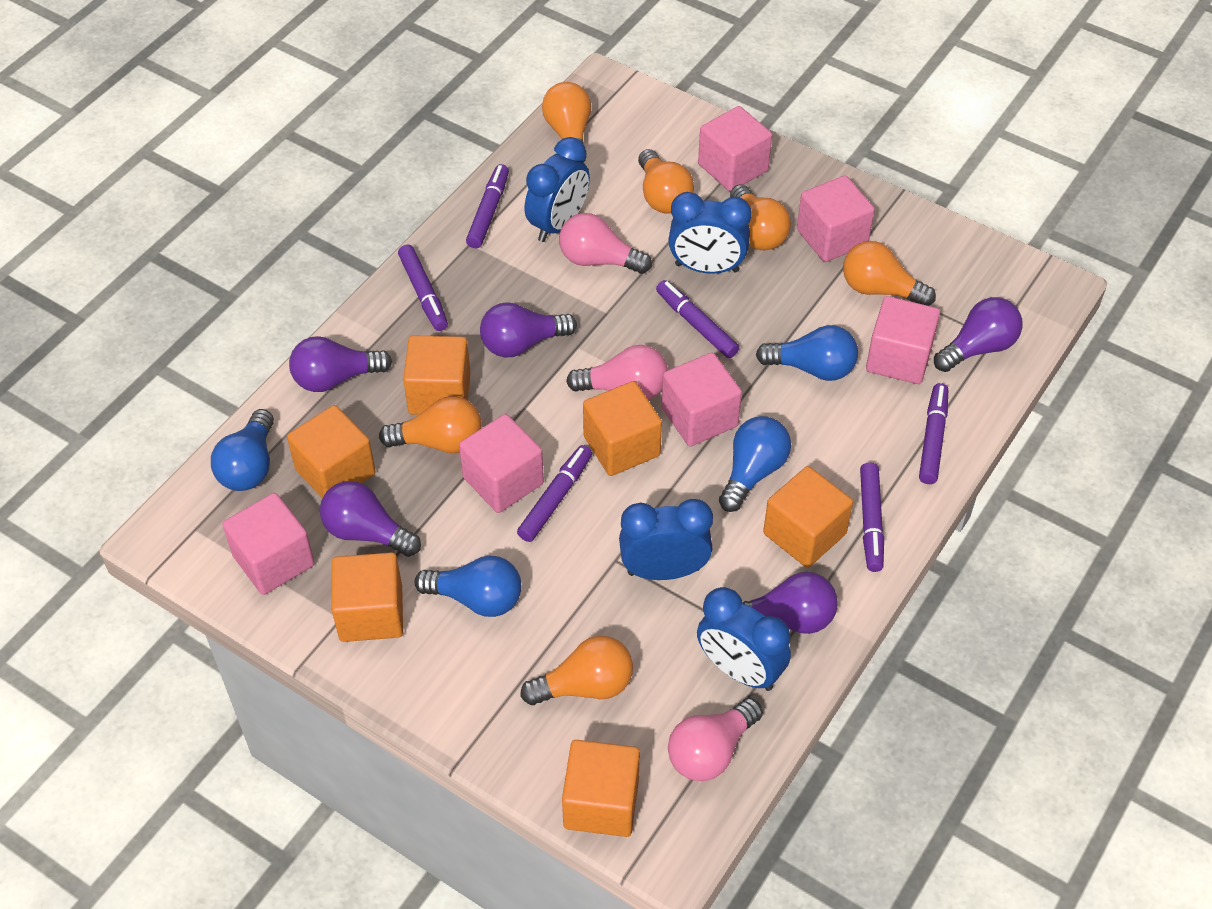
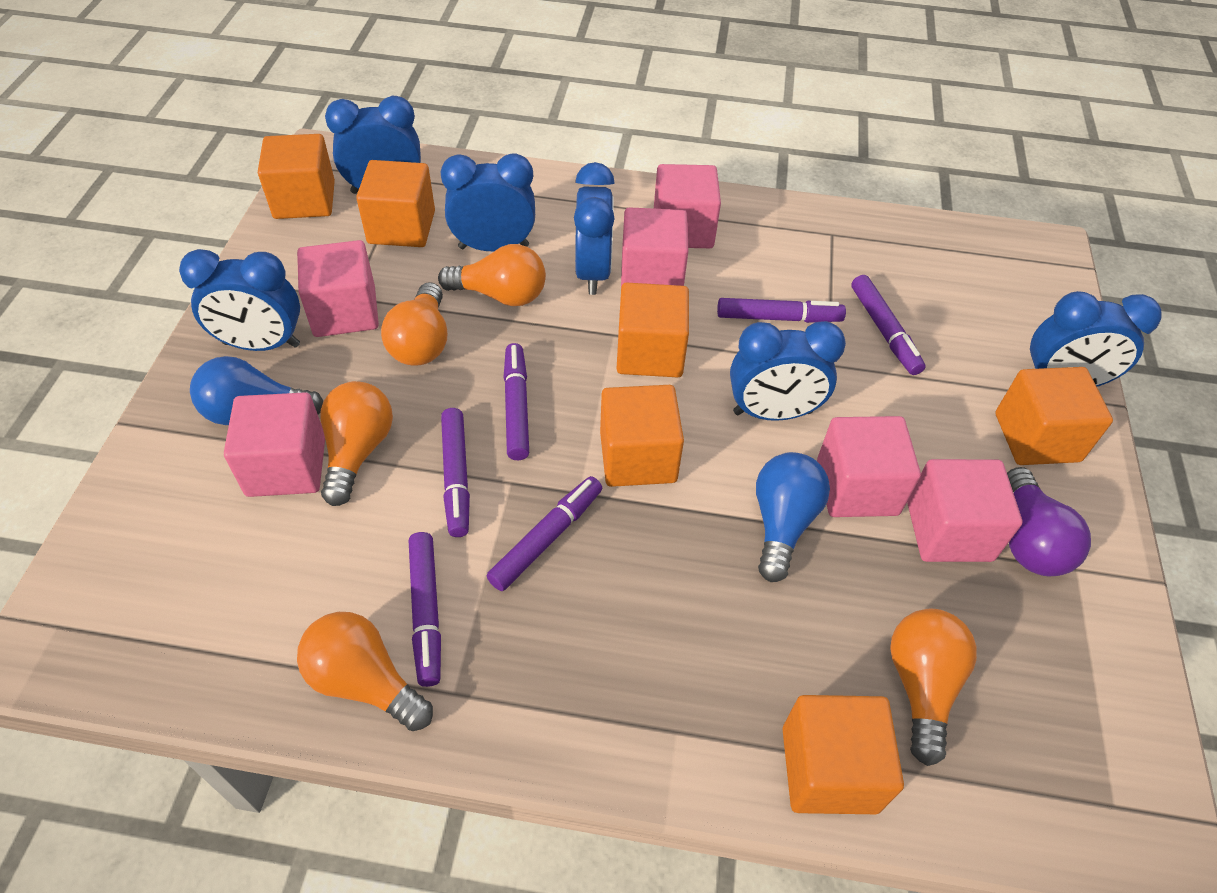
blue clock: 4 -> 6
blue light bulb: 4 -> 2
orange light bulb: 6 -> 5
pink light bulb: 3 -> 0
purple light bulb: 5 -> 1

